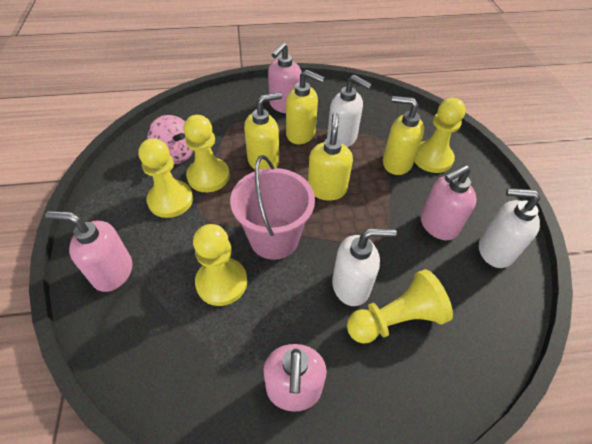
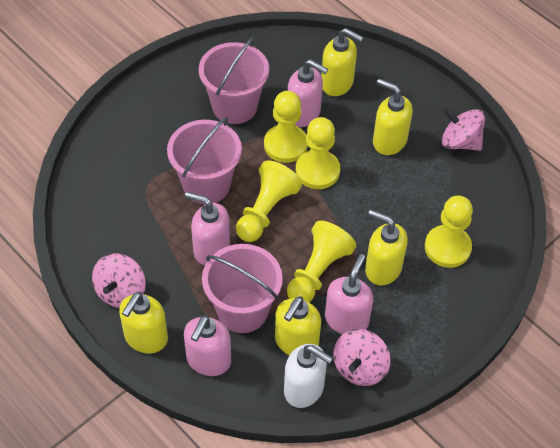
pink bucket: 1 -> 3
pink spinning top: 1 -> 3
white soap dispenser: 3 -> 1
yellow soap dispenser: 4 -> 5

